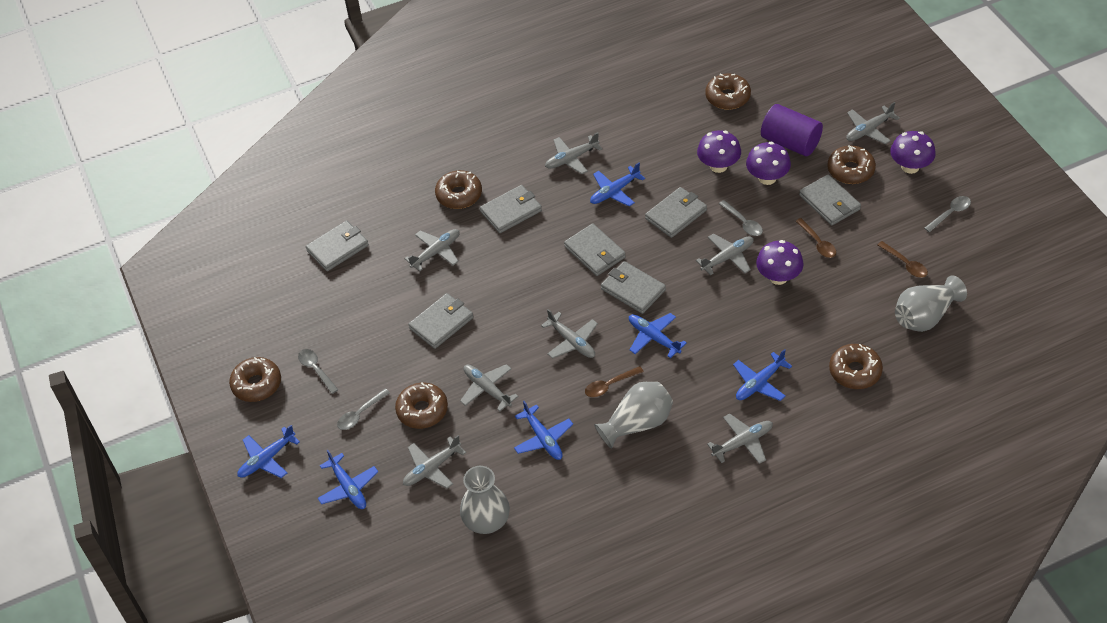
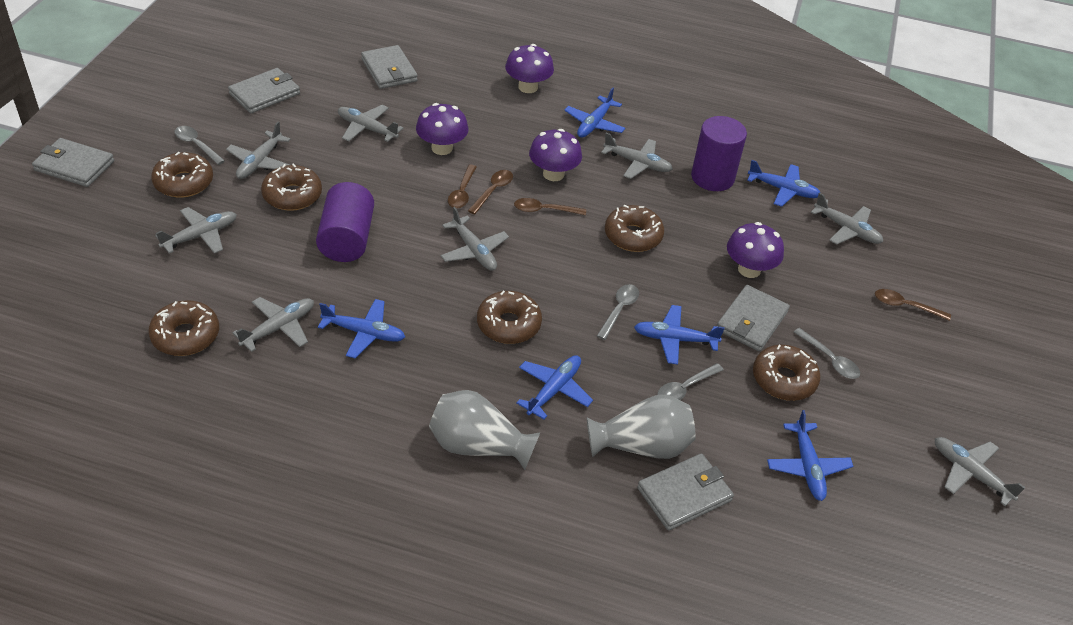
brown spoon: 3 -> 4
grey vase: 3 -> 2
grey wallet: 7 -> 5
purple cylinder: 1 -> 2

